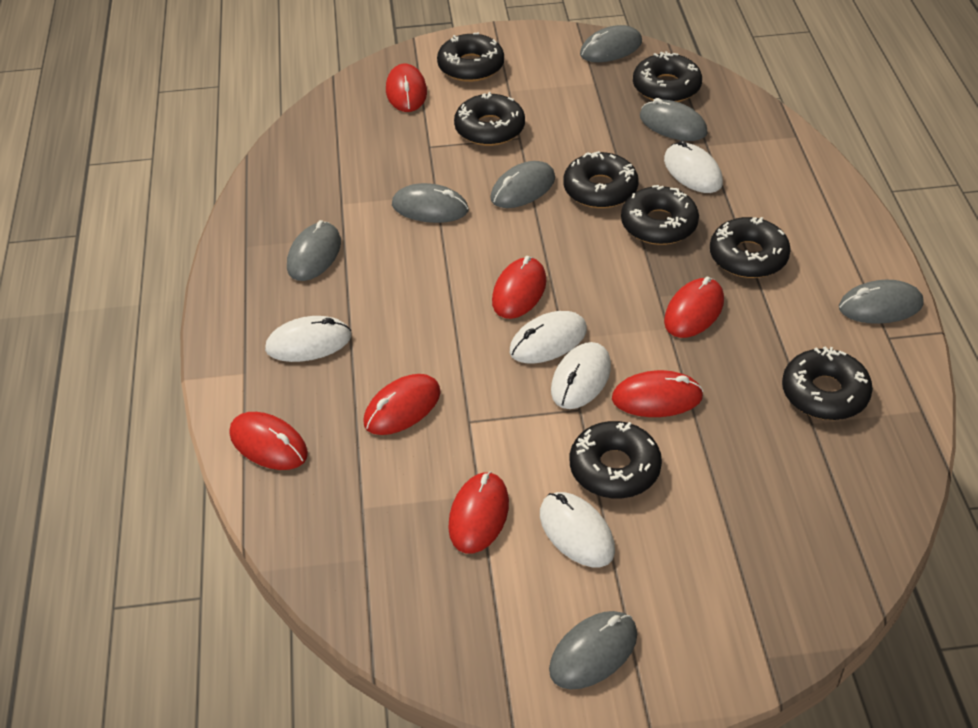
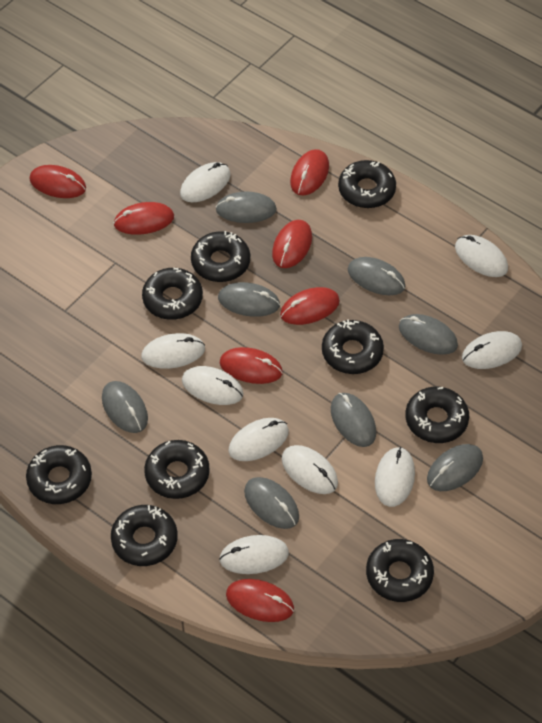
black donut: 8 -> 9
grey mouse: 7 -> 8
white mouse: 5 -> 9

